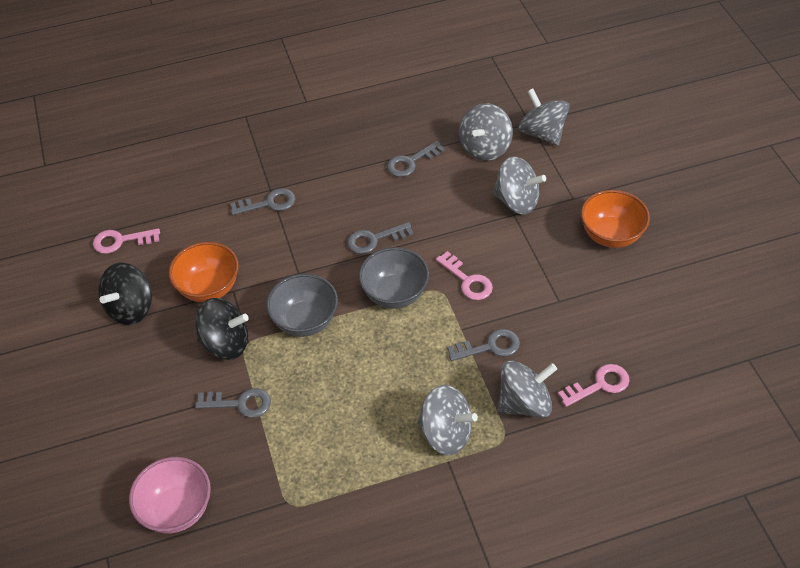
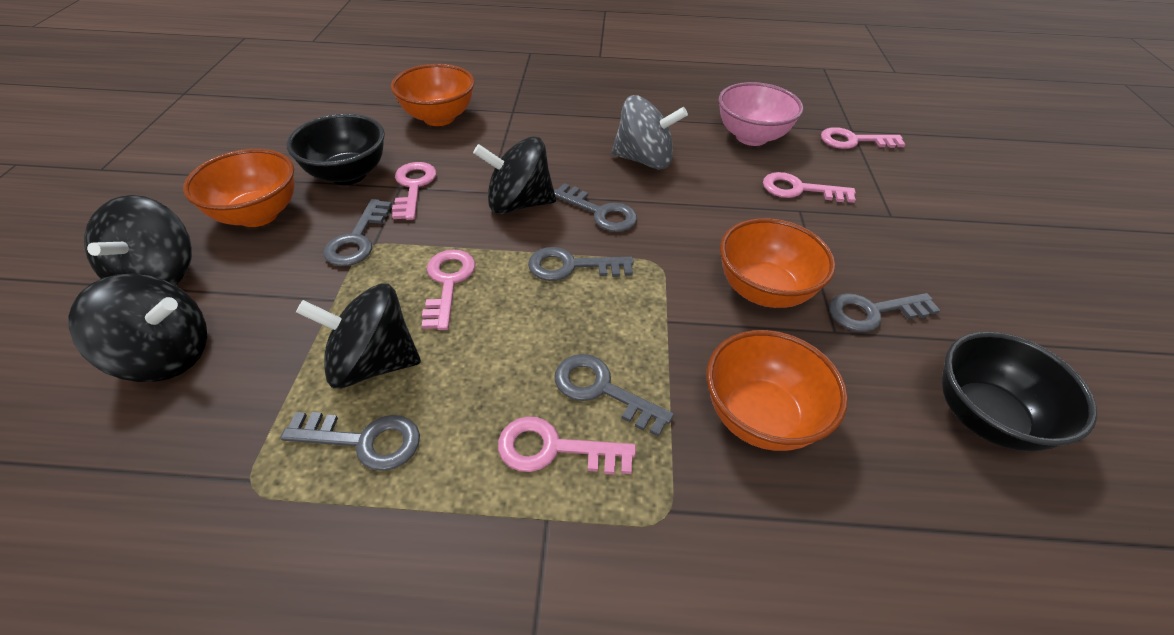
black bowl: 0 -> 2
black spinning top: 2 -> 4
grey bowl: 2 -> 0
grey key: 5 -> 6
grey spinning top: 5 -> 1
orange bowl: 2 -> 4
pink key: 3 -> 5

